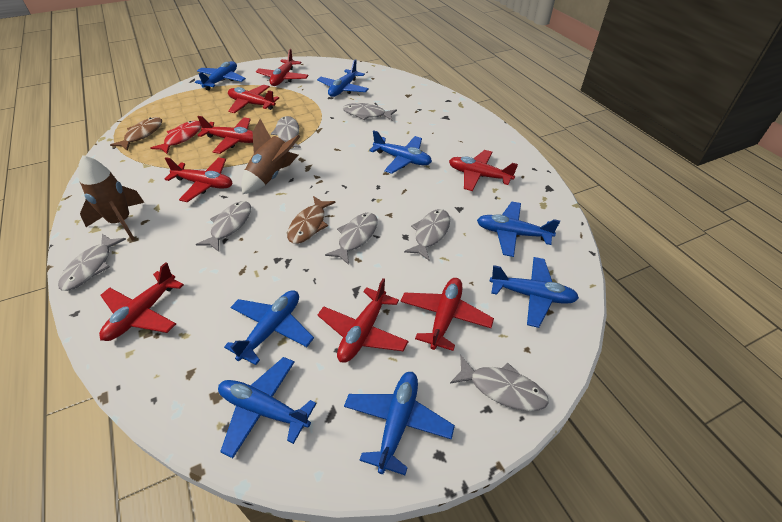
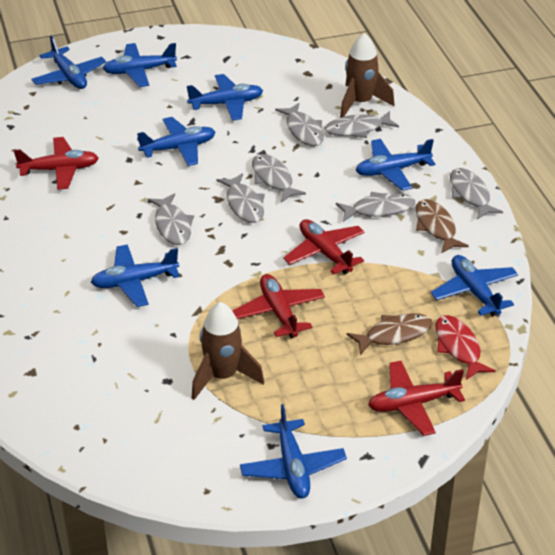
red plane: 8 -> 4

